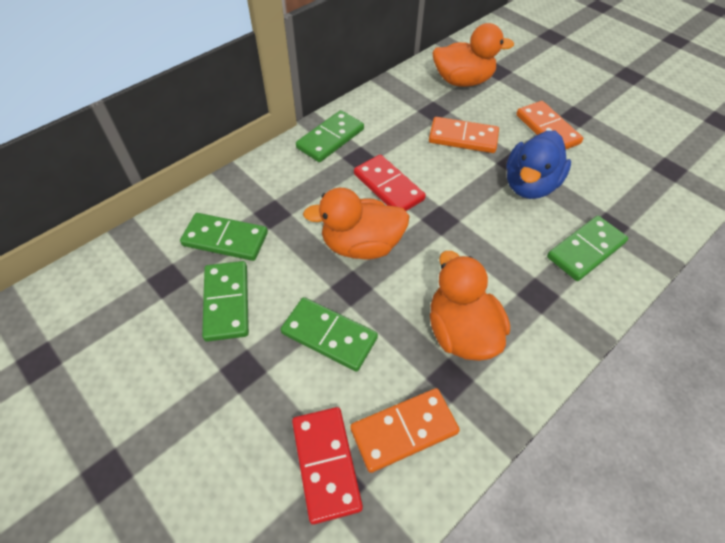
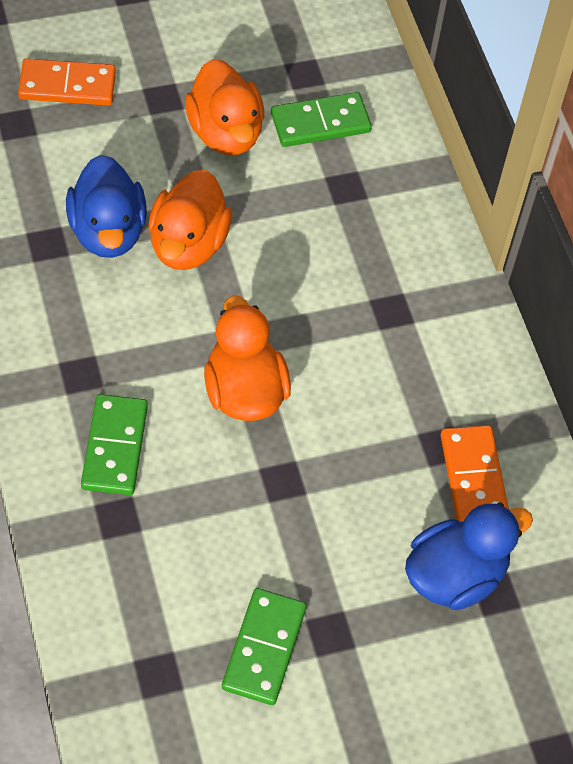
blue duck: 1 -> 2
green domino: 5 -> 3
orange domino: 3 -> 2
red domino: 2 -> 0

